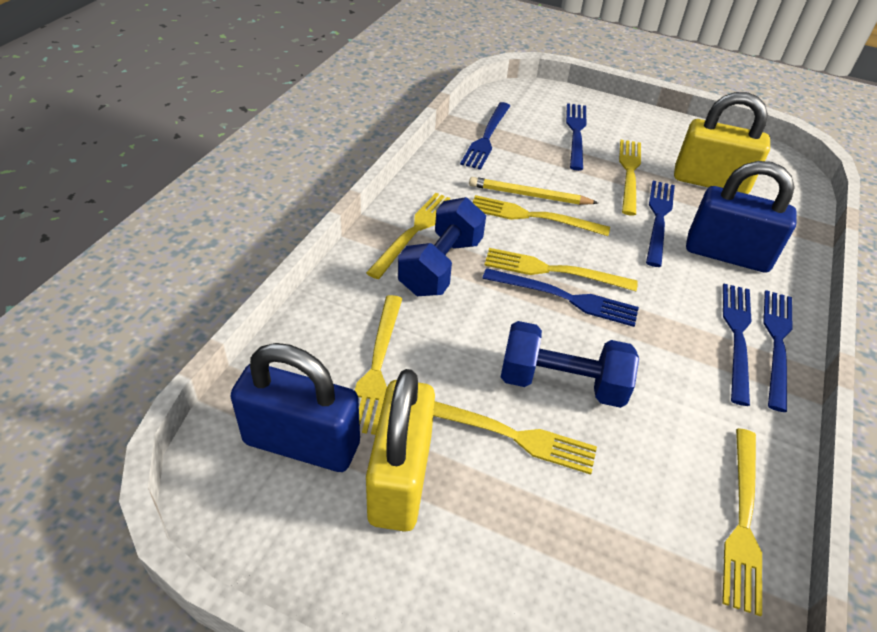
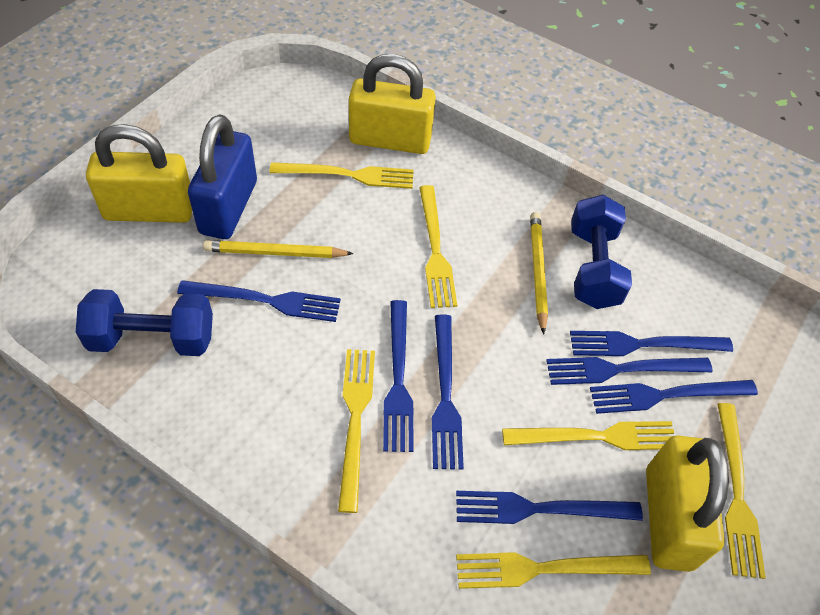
blue fork: 6 -> 7
blue padlock: 2 -> 1
yellow fork: 7 -> 6
yellow padlock: 2 -> 3
yellow pencil: 1 -> 2

